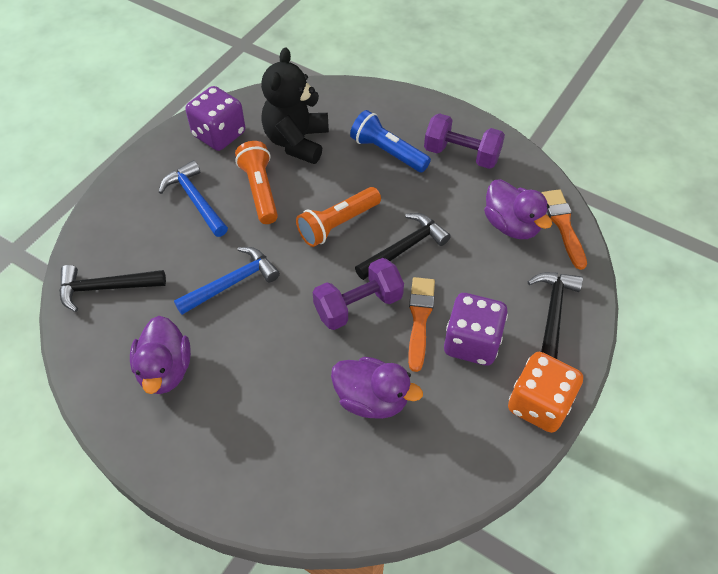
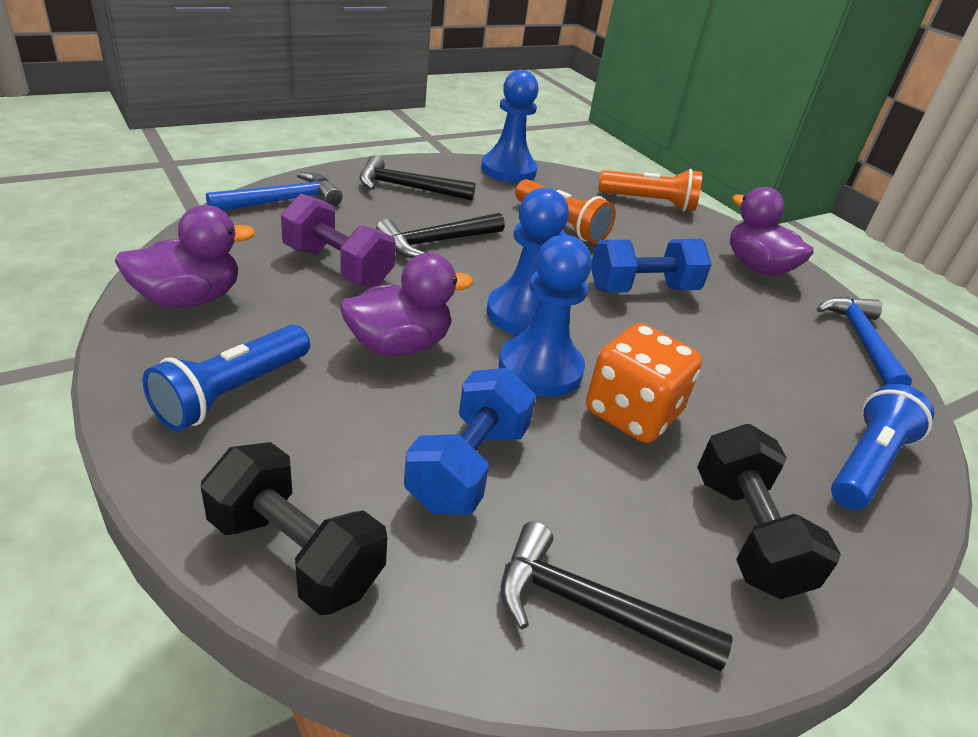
black dumbbell: 0 -> 2
black teddy bear: 1 -> 0
blue dumbbell: 0 -> 2
blue flashlight: 1 -> 2
blue pawn: 0 -> 3
orange brush: 2 -> 0
purple dice: 2 -> 0
purple dumbbell: 2 -> 1

